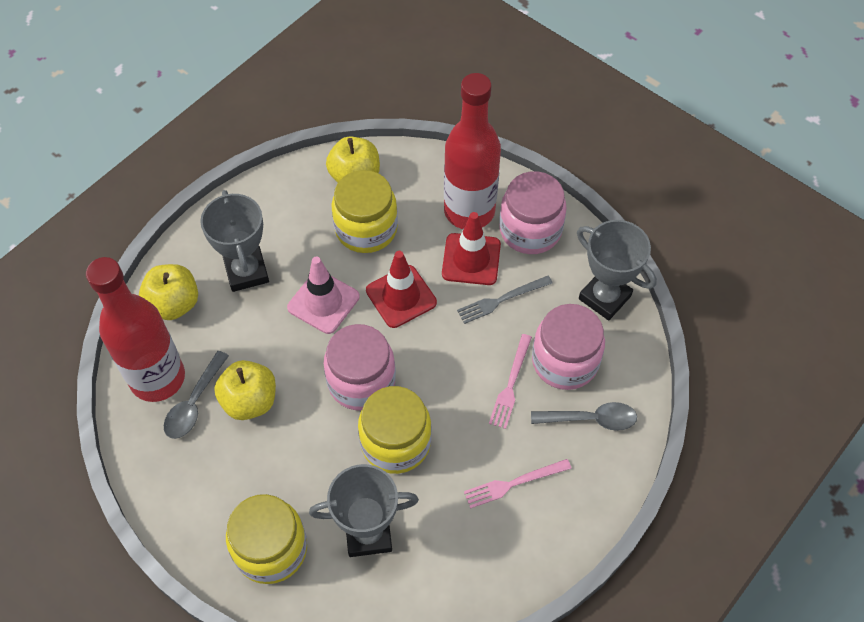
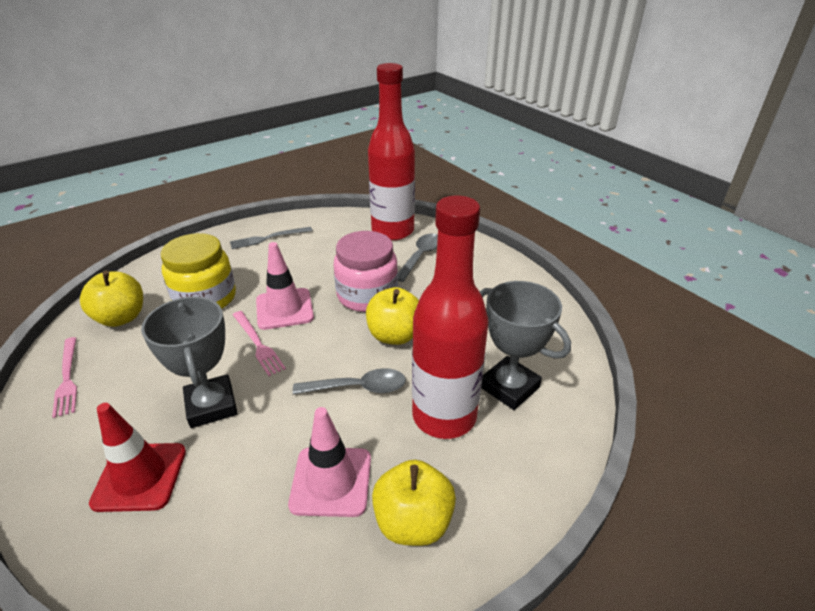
grey trophy: 3 -> 2
pink jar: 3 -> 1
pink traffic cone: 1 -> 2
red traffic cone: 2 -> 1
yellow jar: 3 -> 1

